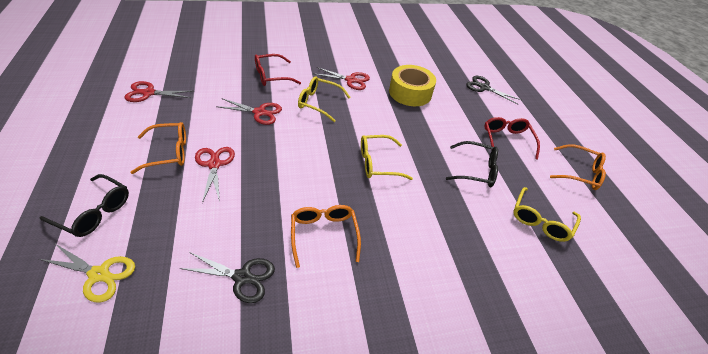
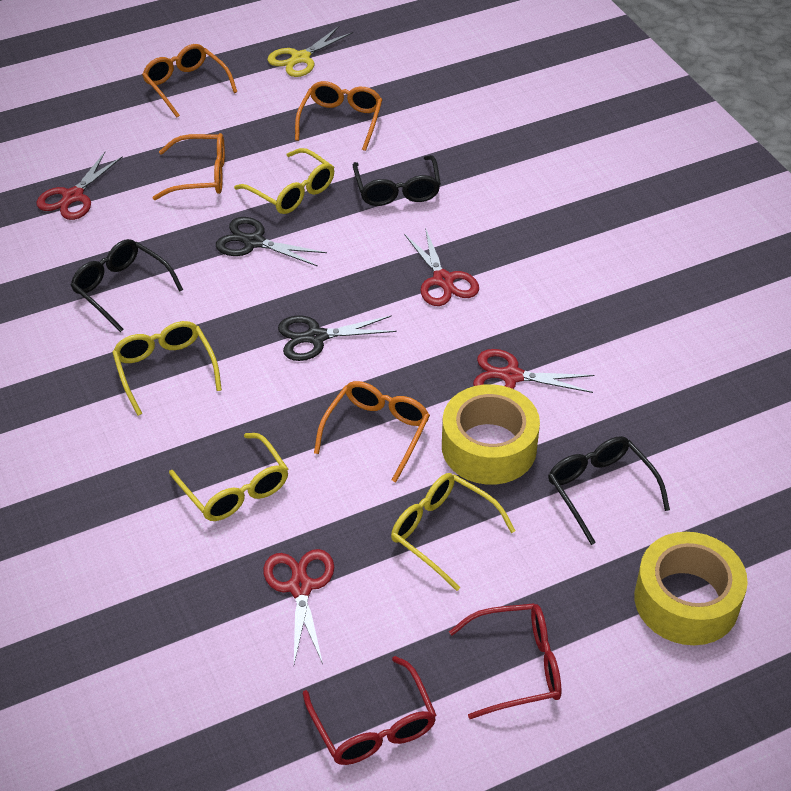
black glasses: 2 -> 3
orange glasses: 3 -> 4
yellow glasses: 3 -> 4
yellow tape: 1 -> 2

